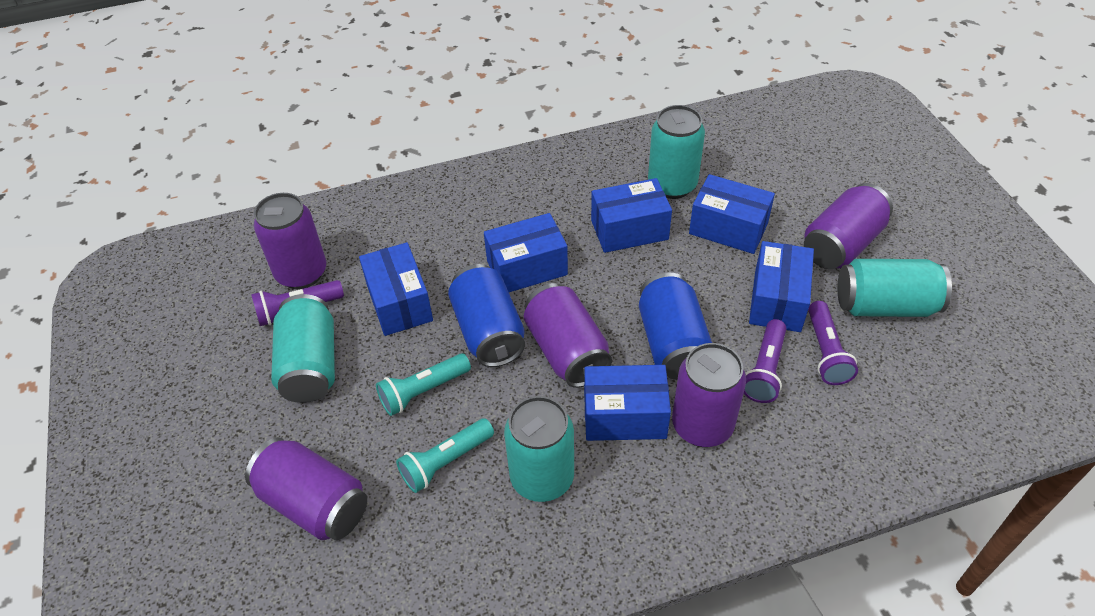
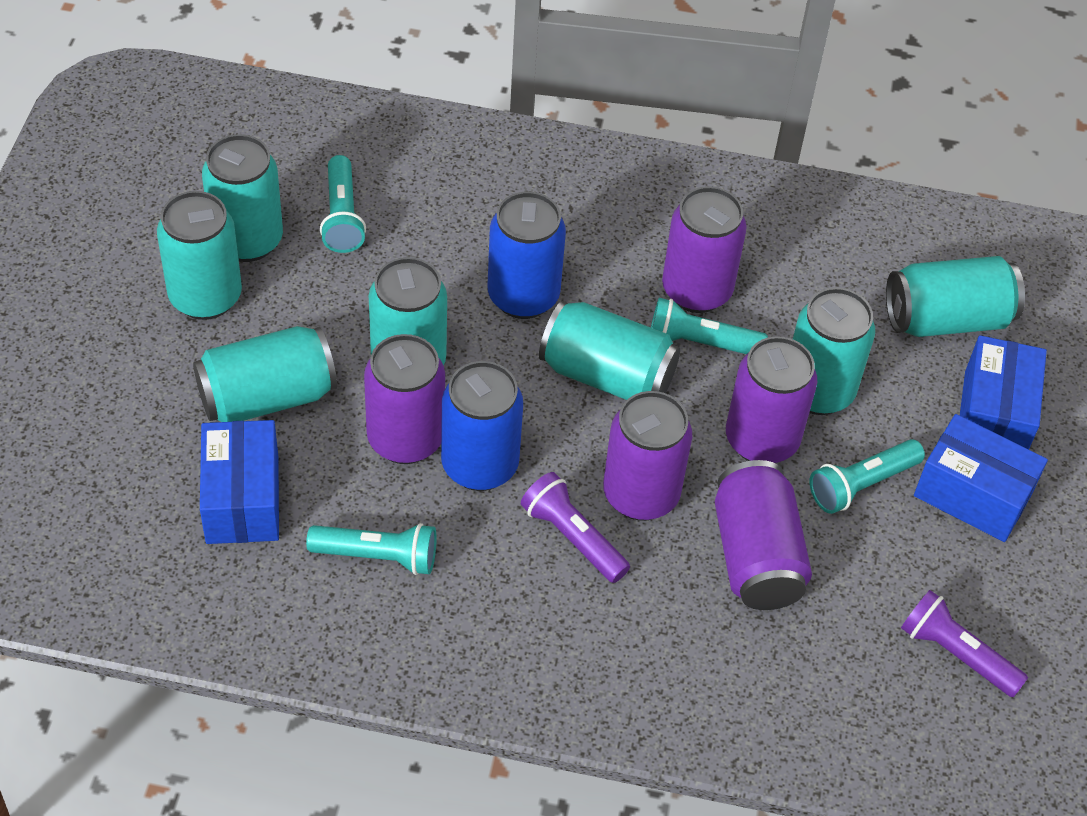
blue box: 6 -> 3
purple flashlight: 3 -> 2
turquoise can: 4 -> 7
turquoise flashlight: 2 -> 4

